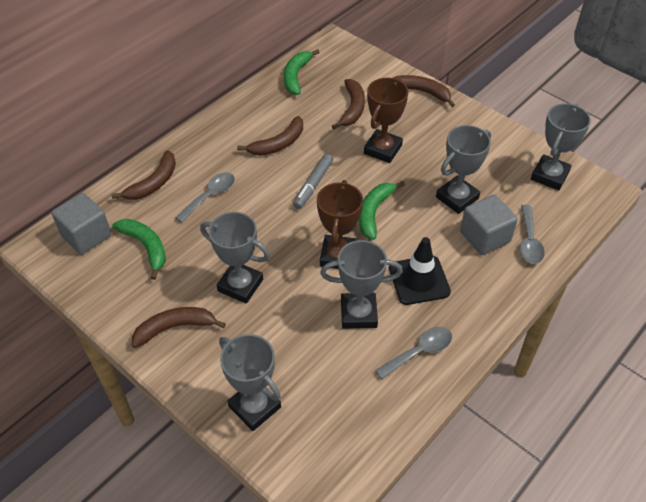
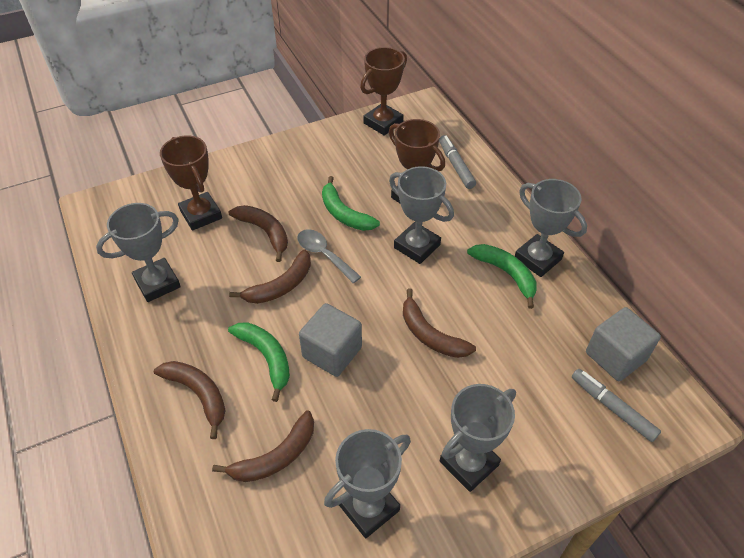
black traffic cone: 1 -> 0
brown trophy: 2 -> 3
grey marker: 1 -> 2
grey spoon: 3 -> 1

